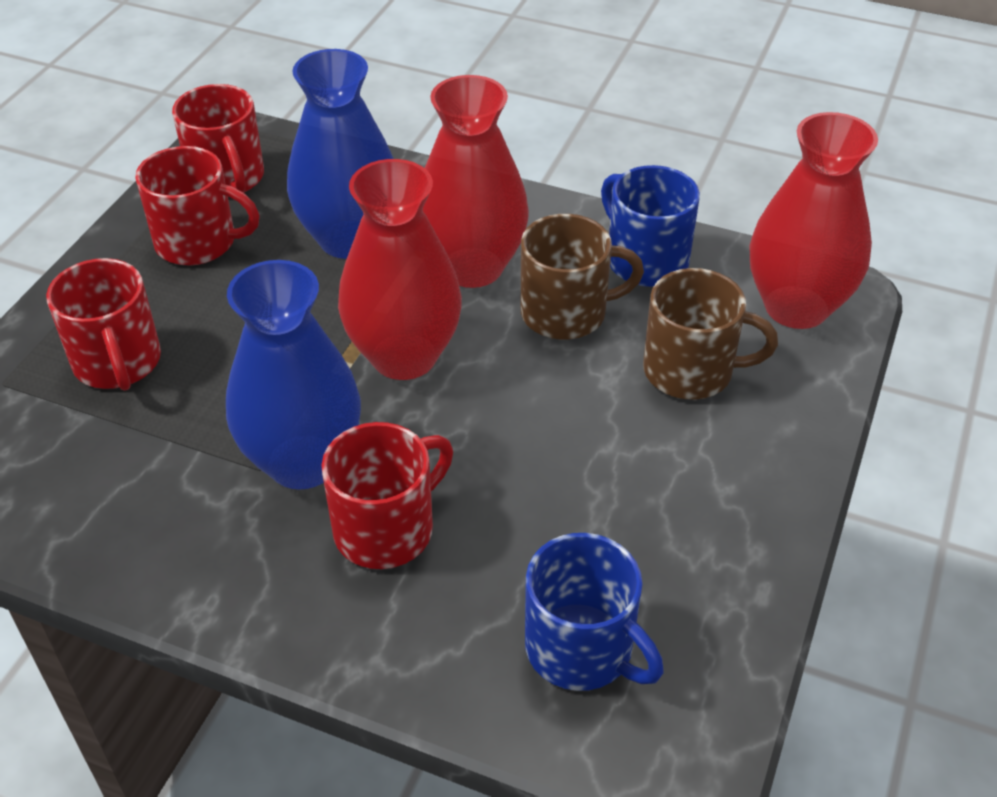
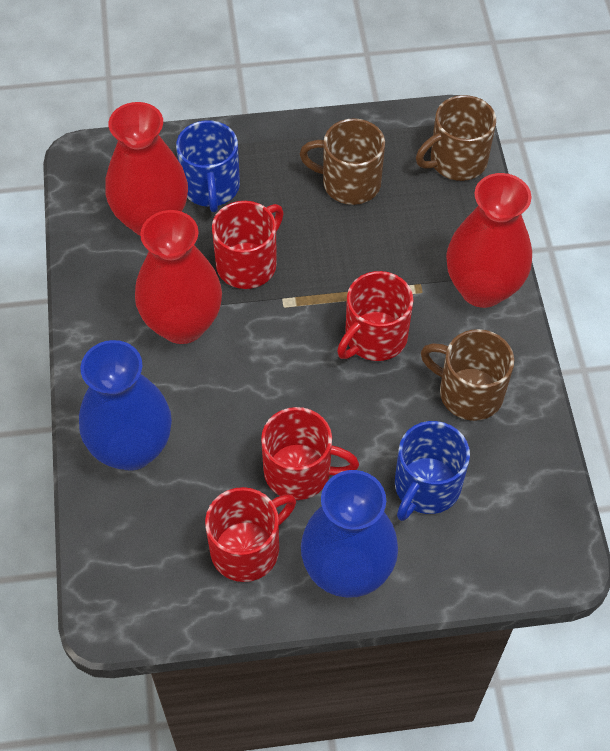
brown mug: 2 -> 3

